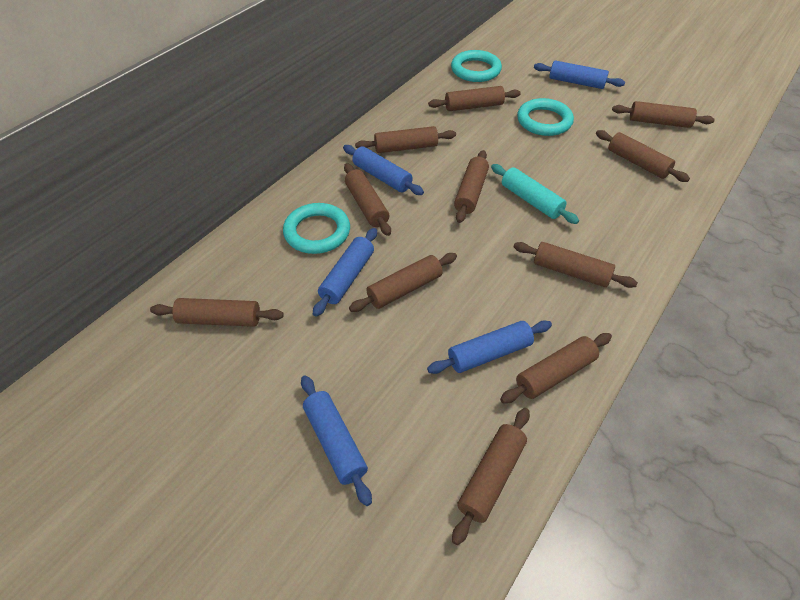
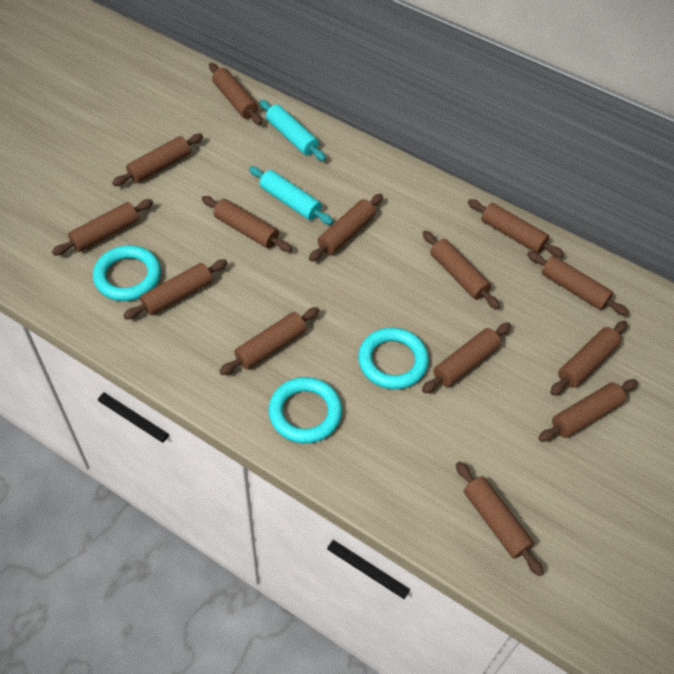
blue rolling pin: 5 -> 0
brown rolling pin: 11 -> 14
turquoise rolling pin: 1 -> 2

